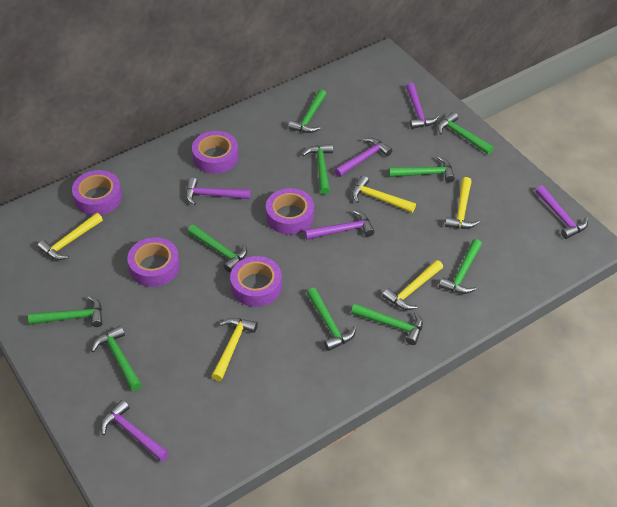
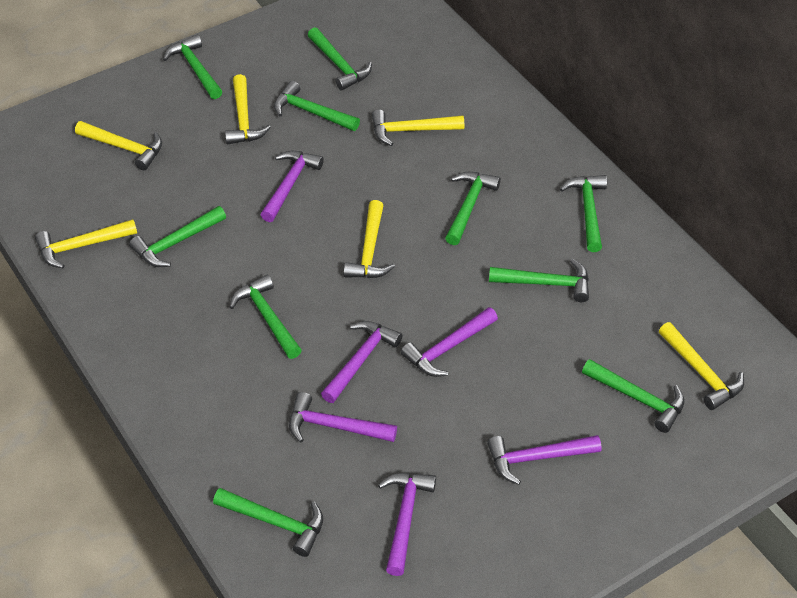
purple tape: 5 -> 0
yellow hammer: 5 -> 6

